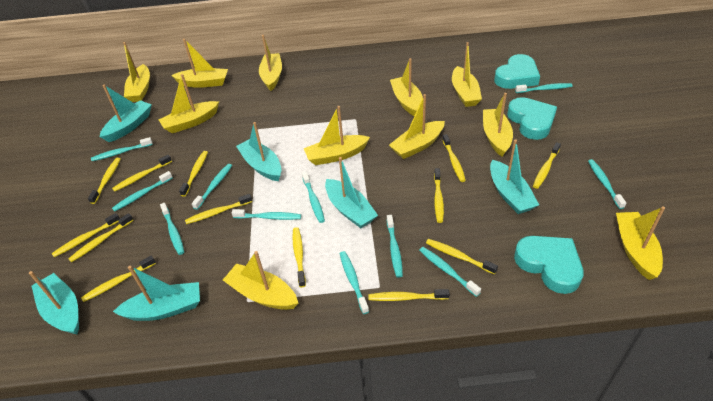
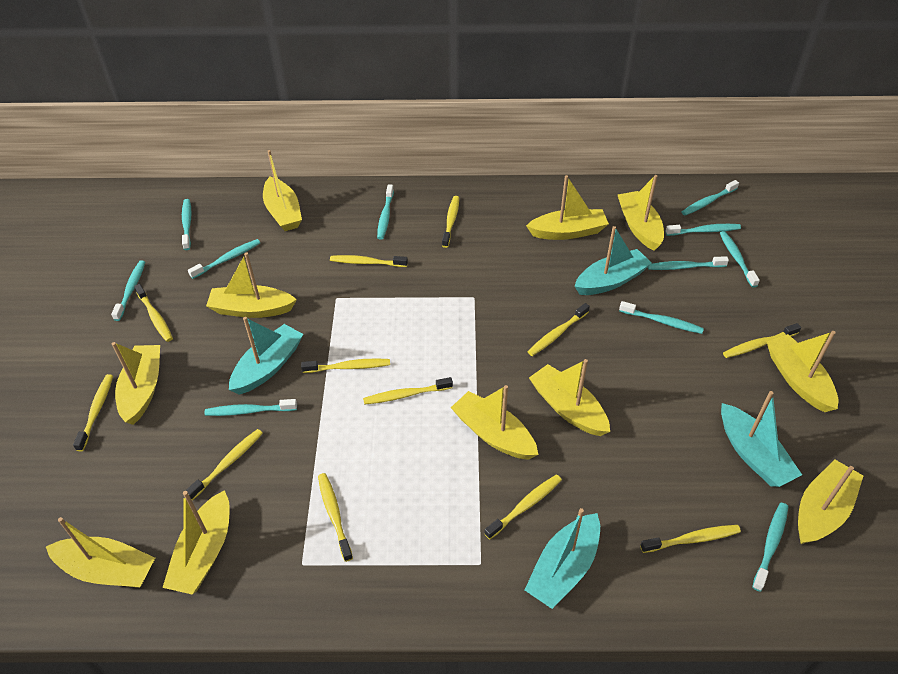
turquoise boat: 6 -> 4
turquoise heart: 3 -> 0
yellow toothbrush: 13 -> 12

